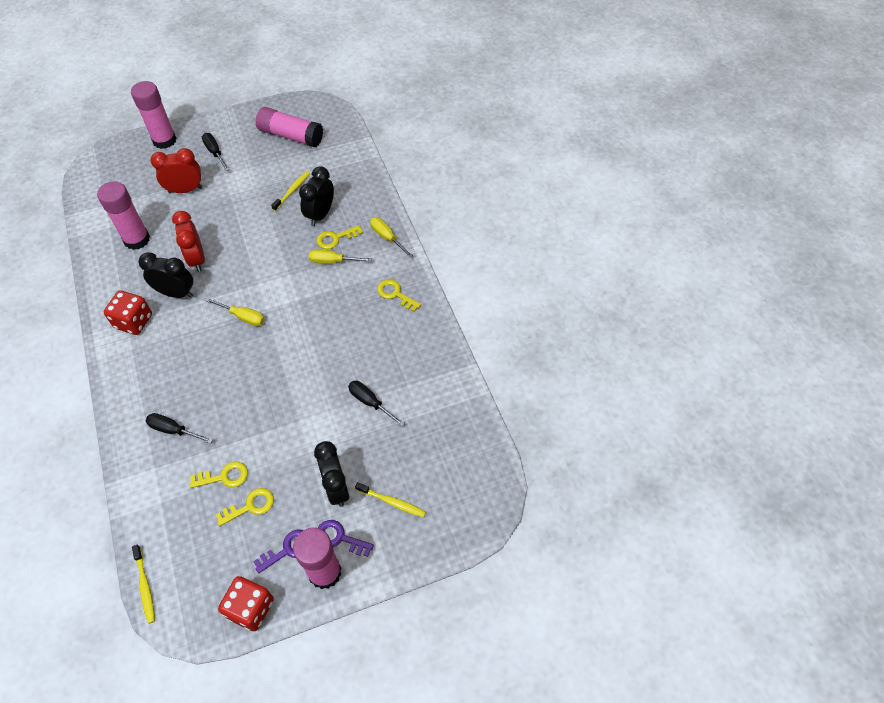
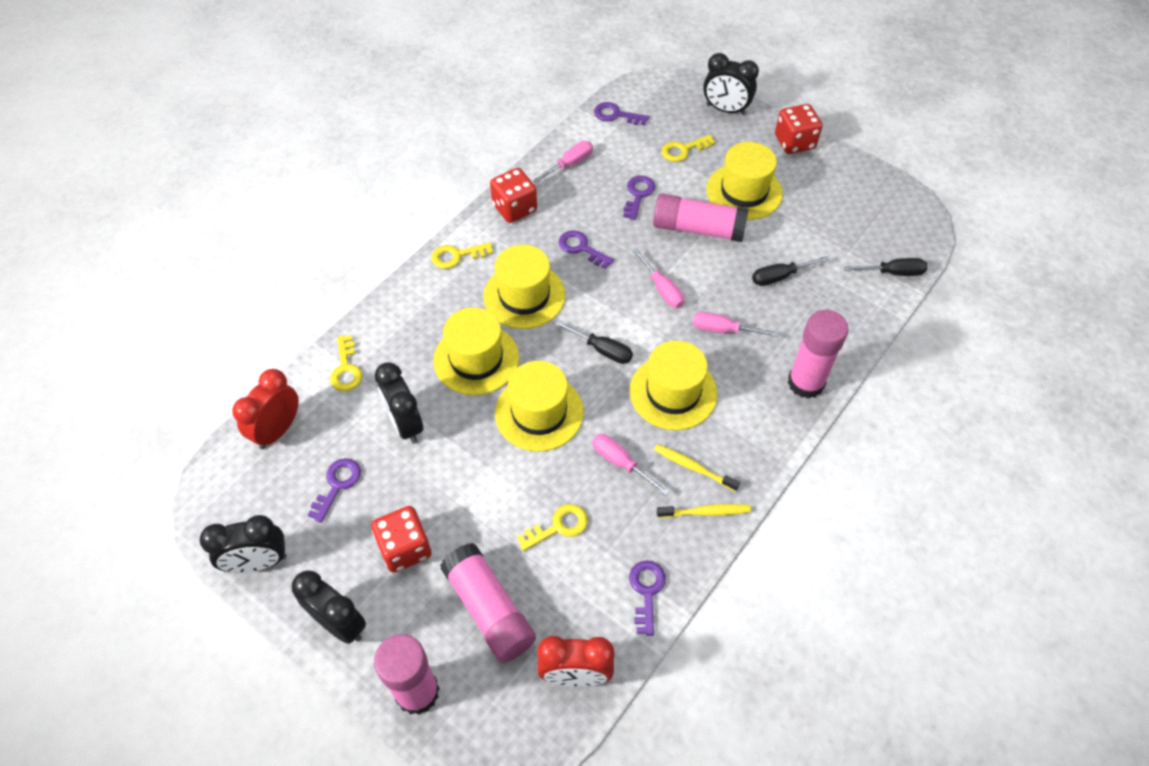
black clock: 3 -> 4
pink screwdriver: 0 -> 4
purple key: 2 -> 5
red dice: 2 -> 3
yellow hat: 0 -> 5
yellow screwdriver: 3 -> 0
yellow toothbrush: 3 -> 2

